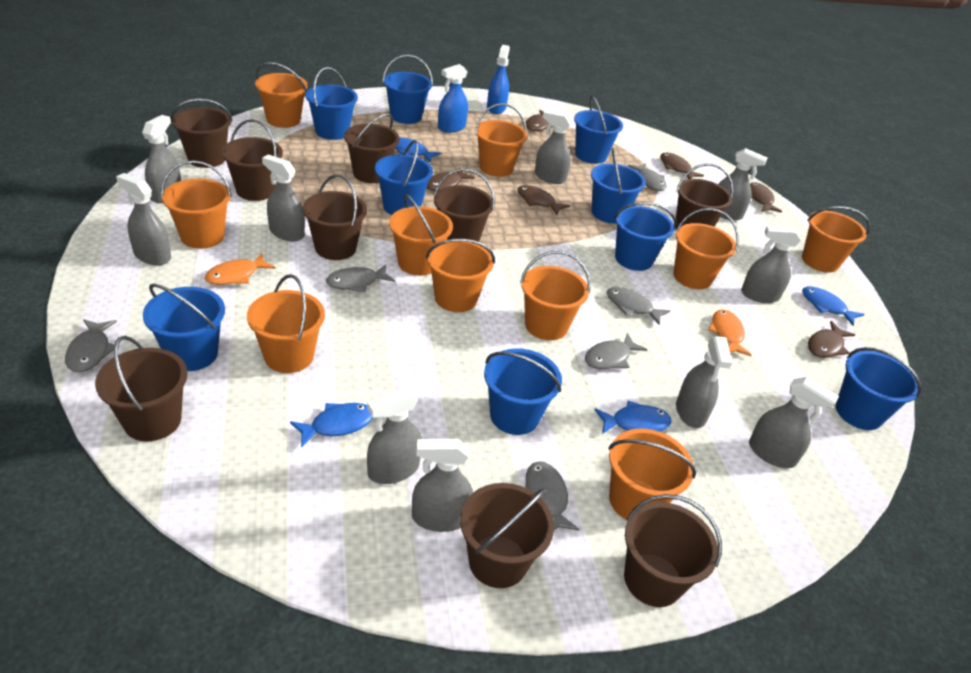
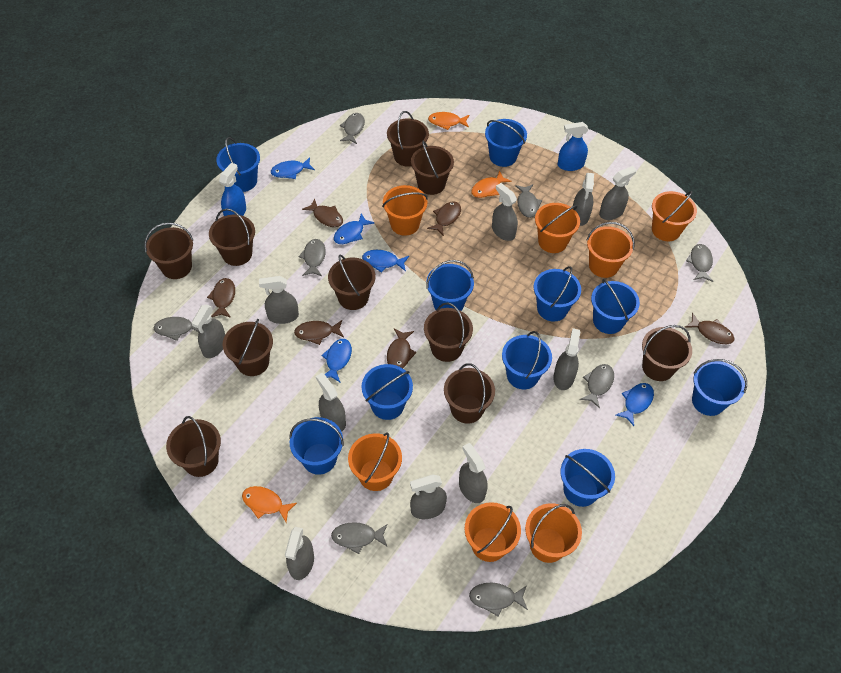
blue bucket: 9 -> 10
blue fish: 4 -> 5
brown bucket: 9 -> 10
grey fish: 6 -> 8
orange bucket: 10 -> 7
orange fish: 2 -> 3

